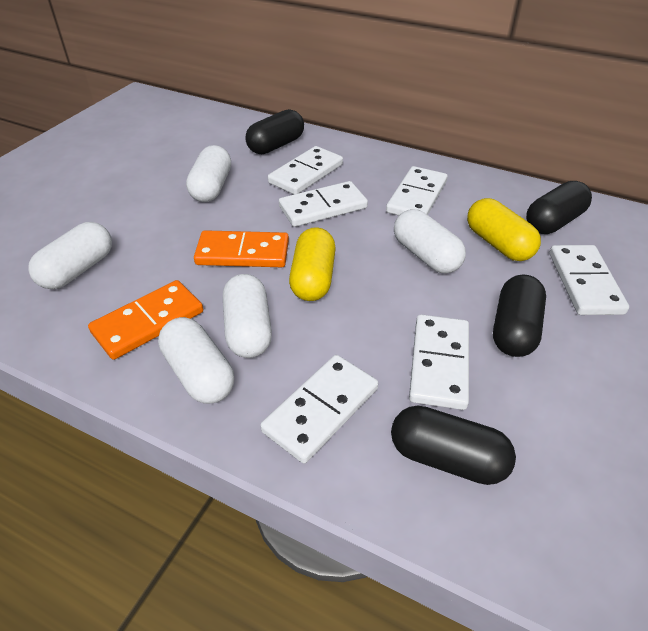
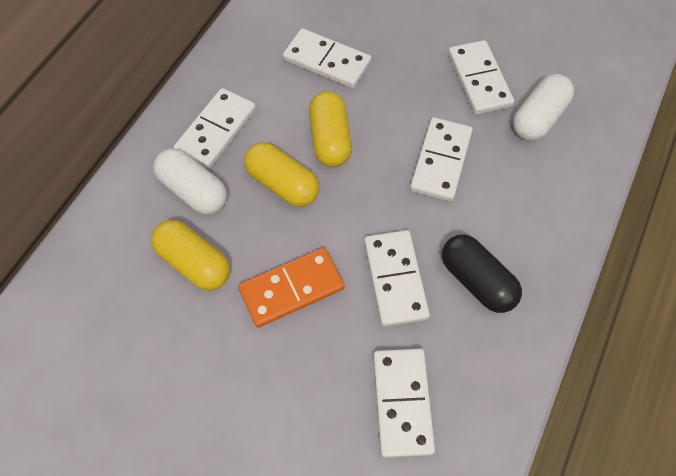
black capsule: 4 -> 1
orange domino: 2 -> 1
white capsule: 5 -> 2
yellow capsule: 2 -> 3

